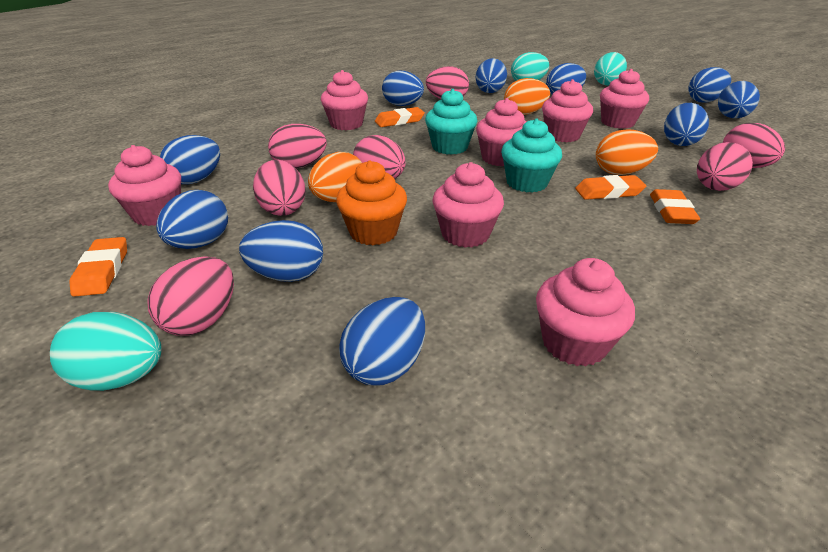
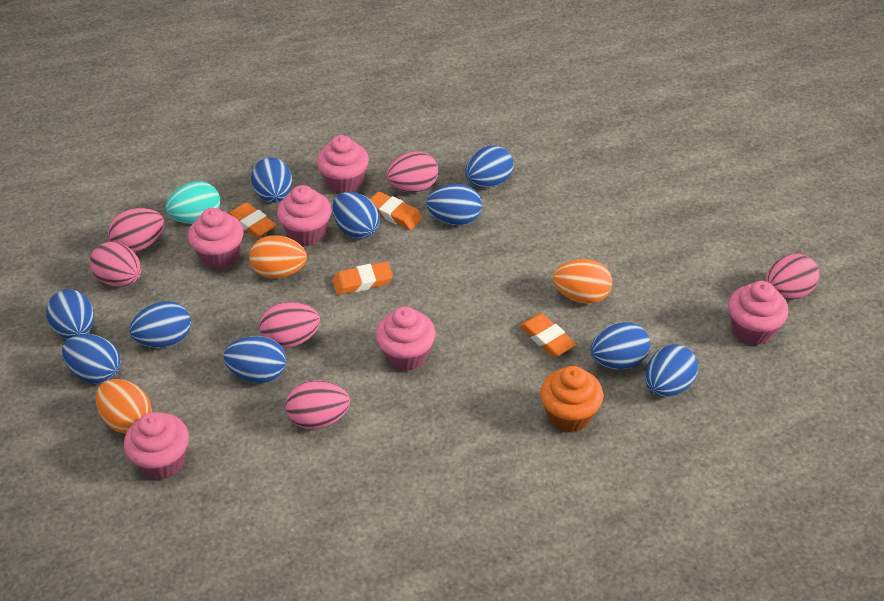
pink cupcake: 7 -> 6
pink egg: 7 -> 6
turquoise cupcake: 2 -> 0
turquoise egg: 3 -> 1

